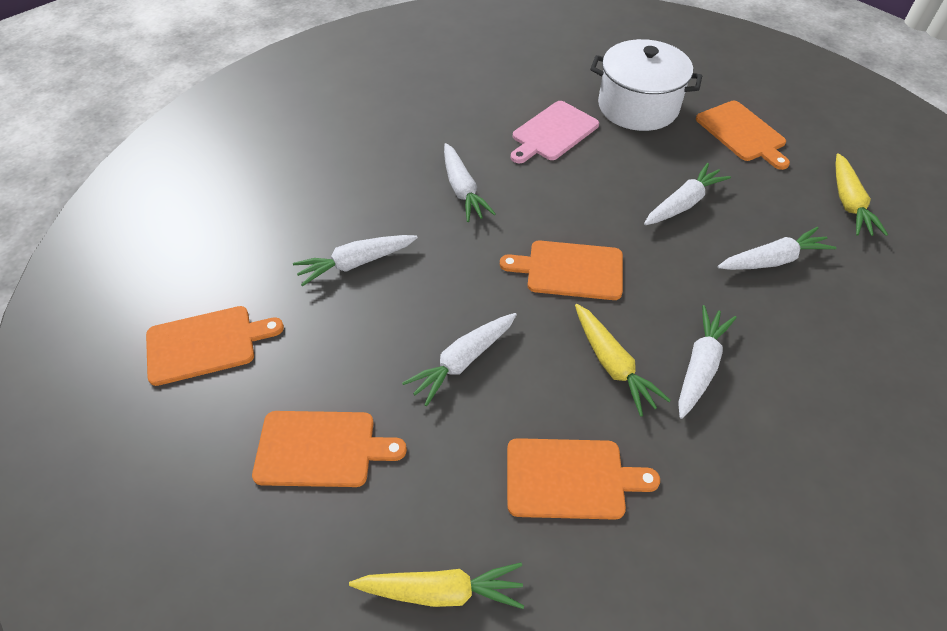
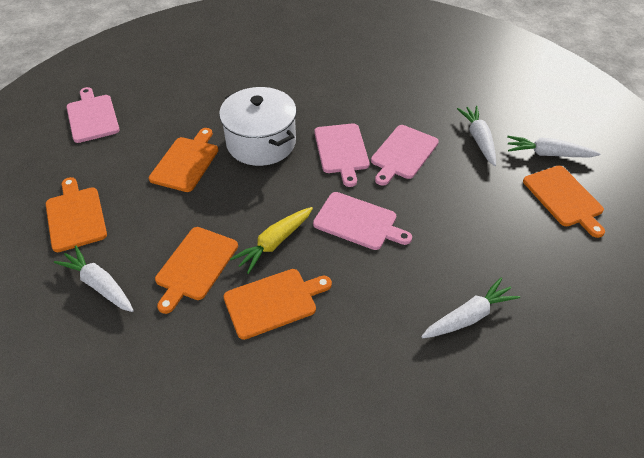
pink cutting board: 1 -> 4
white carrot: 6 -> 4
yellow carrot: 3 -> 1

